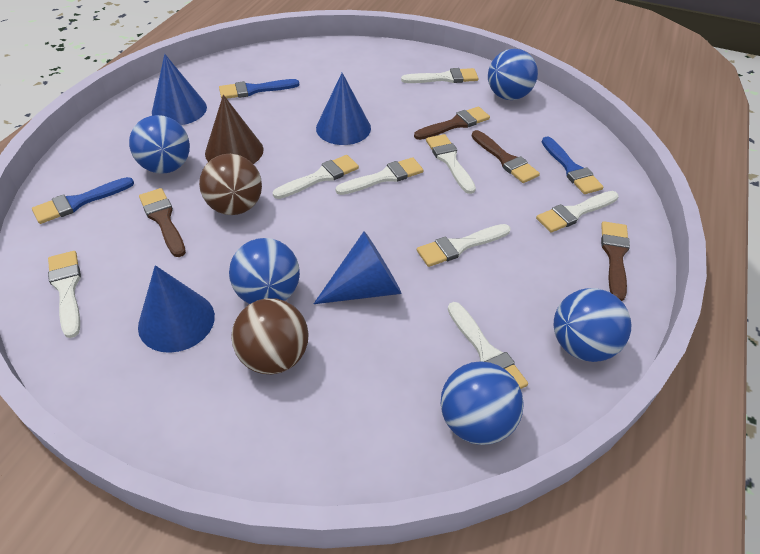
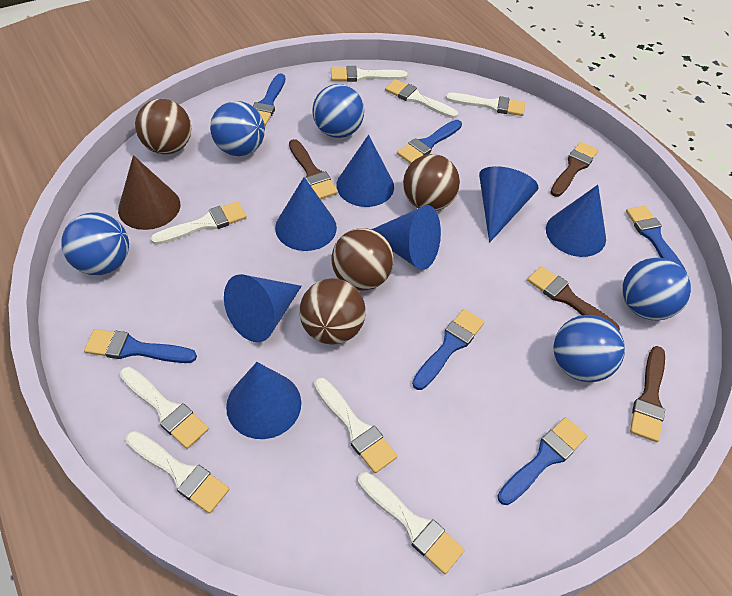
blue brush: 3 -> 6
blue cone: 4 -> 7
brown ball: 2 -> 4

